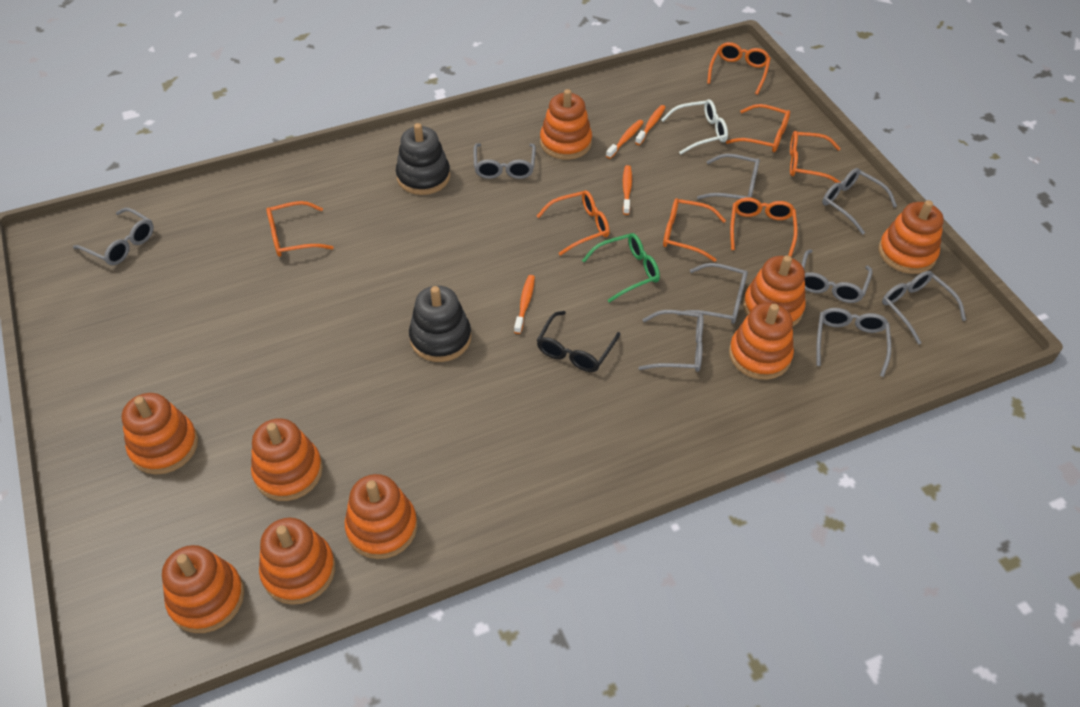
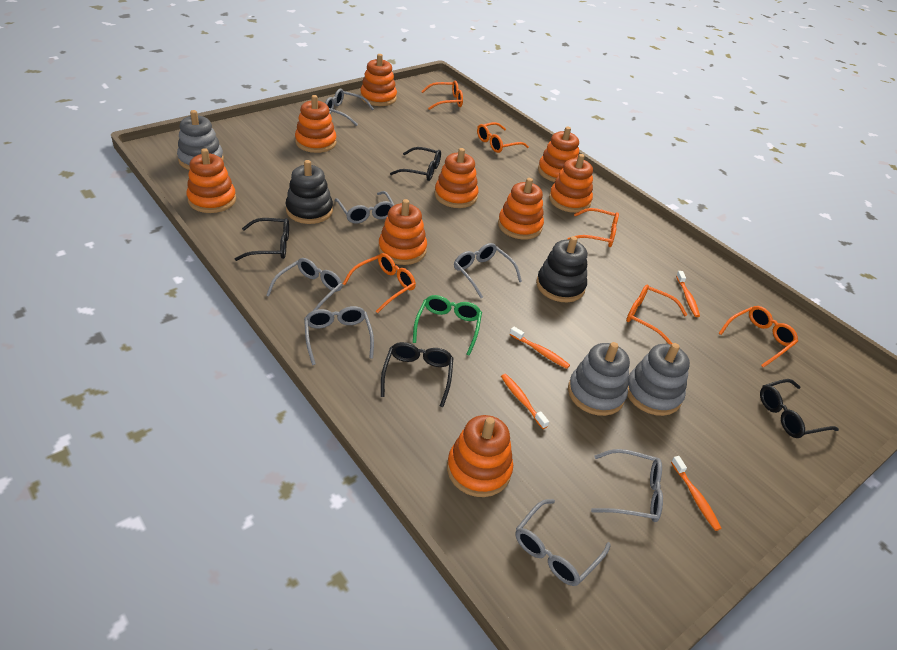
black glasses: 1 -> 4
grey glasses: 9 -> 7
grey stacking toy: 0 -> 3
orange glasses: 7 -> 6
white glasses: 1 -> 0

